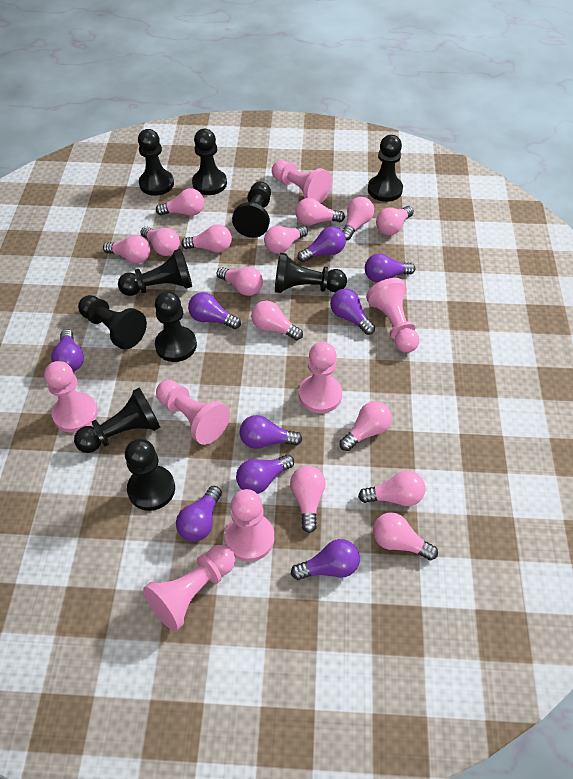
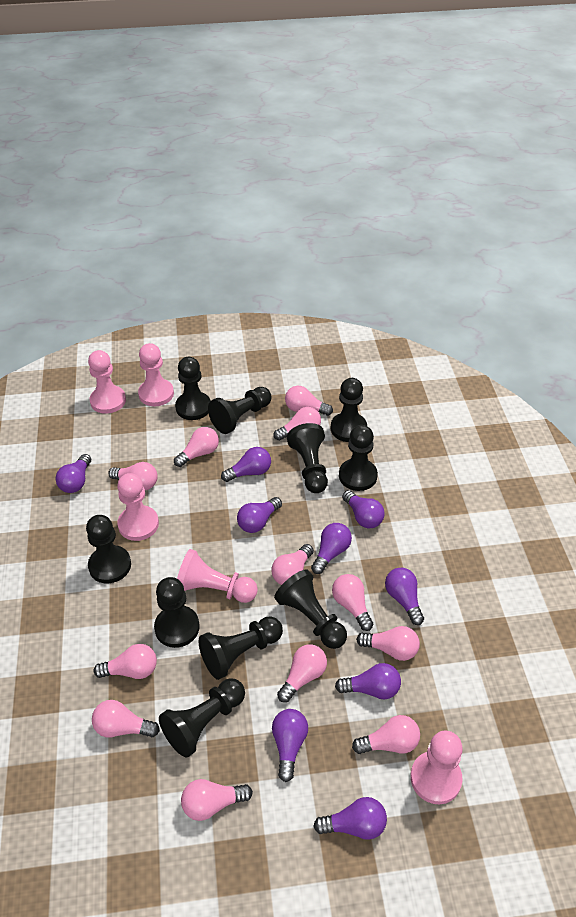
pink light bulb: 14 -> 12
pink pawn: 7 -> 5

